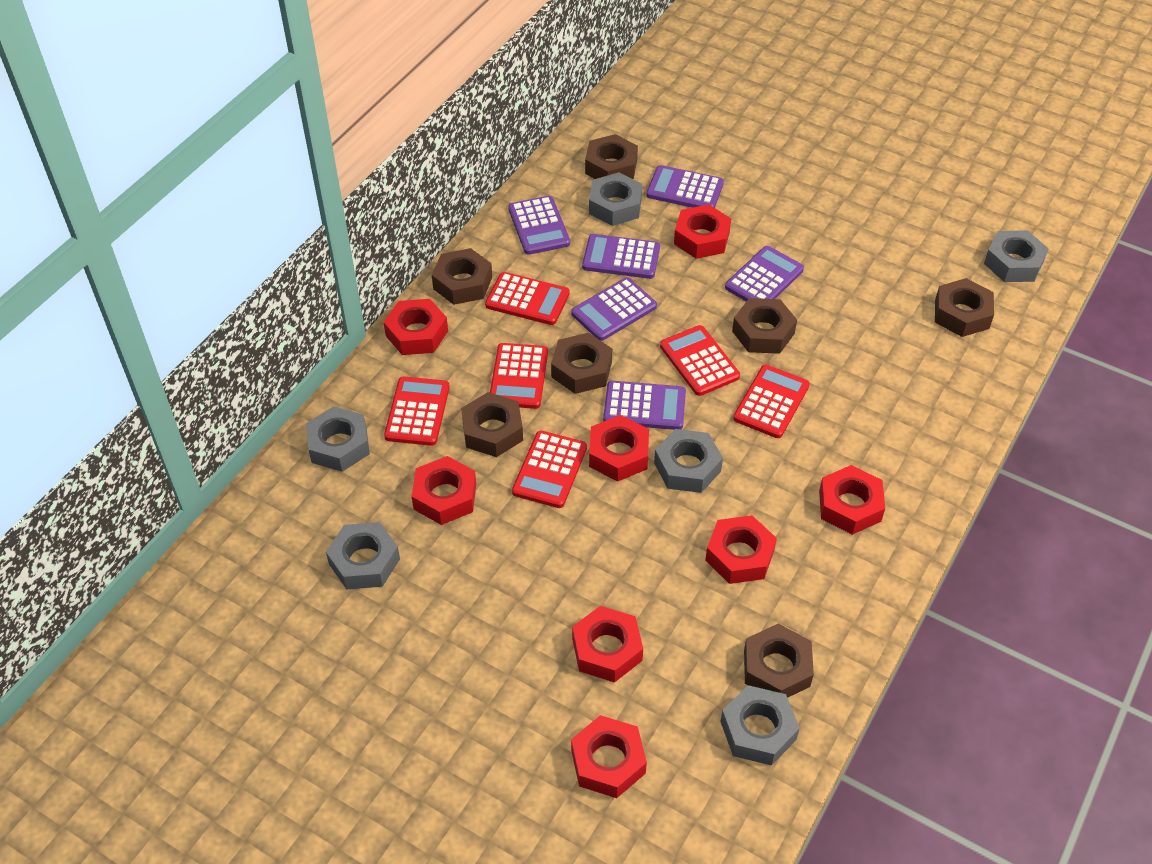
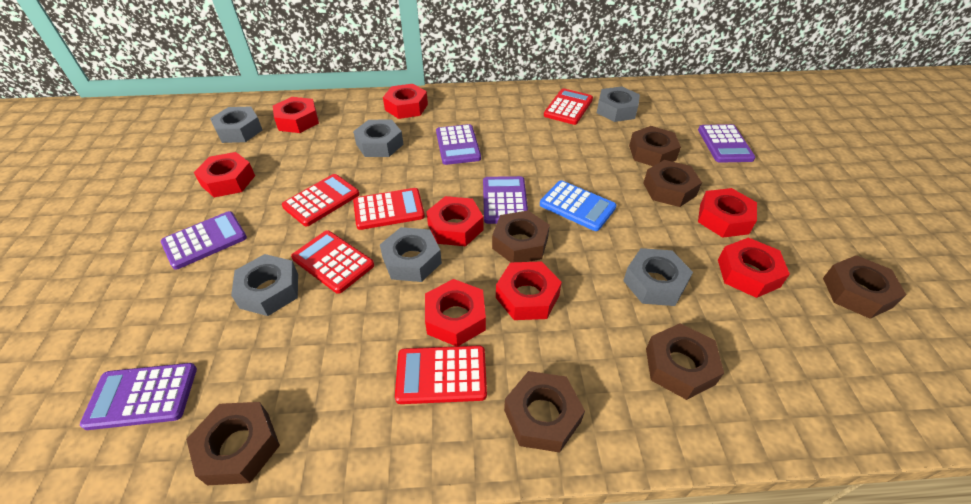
blue calculator: 0 -> 1
purple calculator: 6 -> 5
red calculator: 6 -> 5

